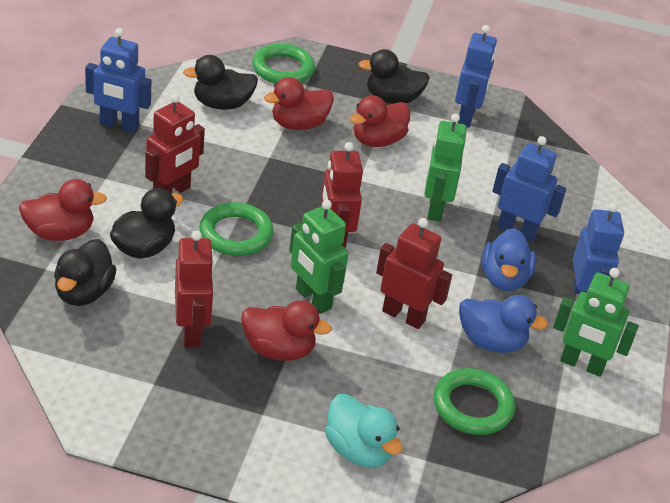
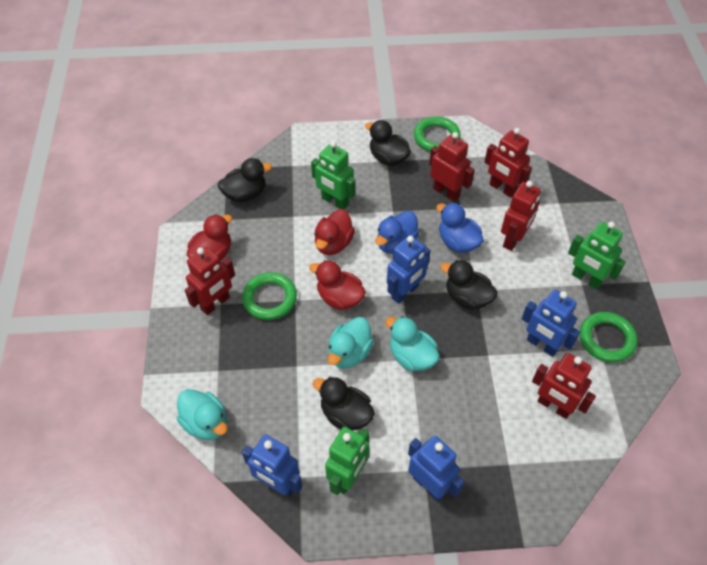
red duck: 4 -> 3
red robot: 4 -> 5
turquoise duck: 1 -> 3

